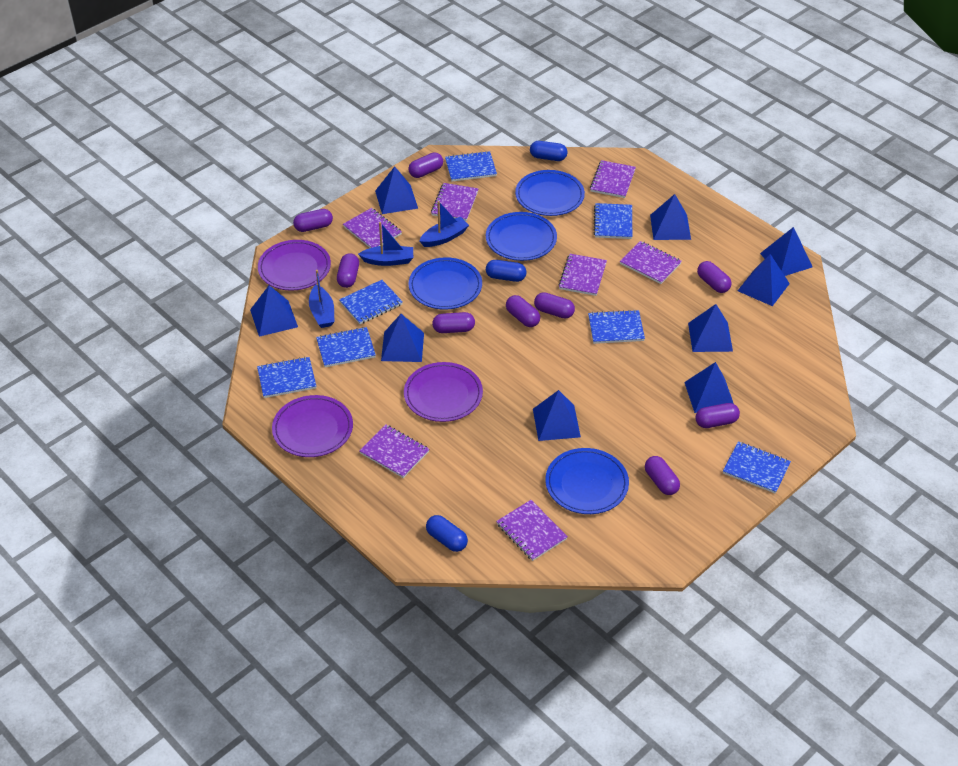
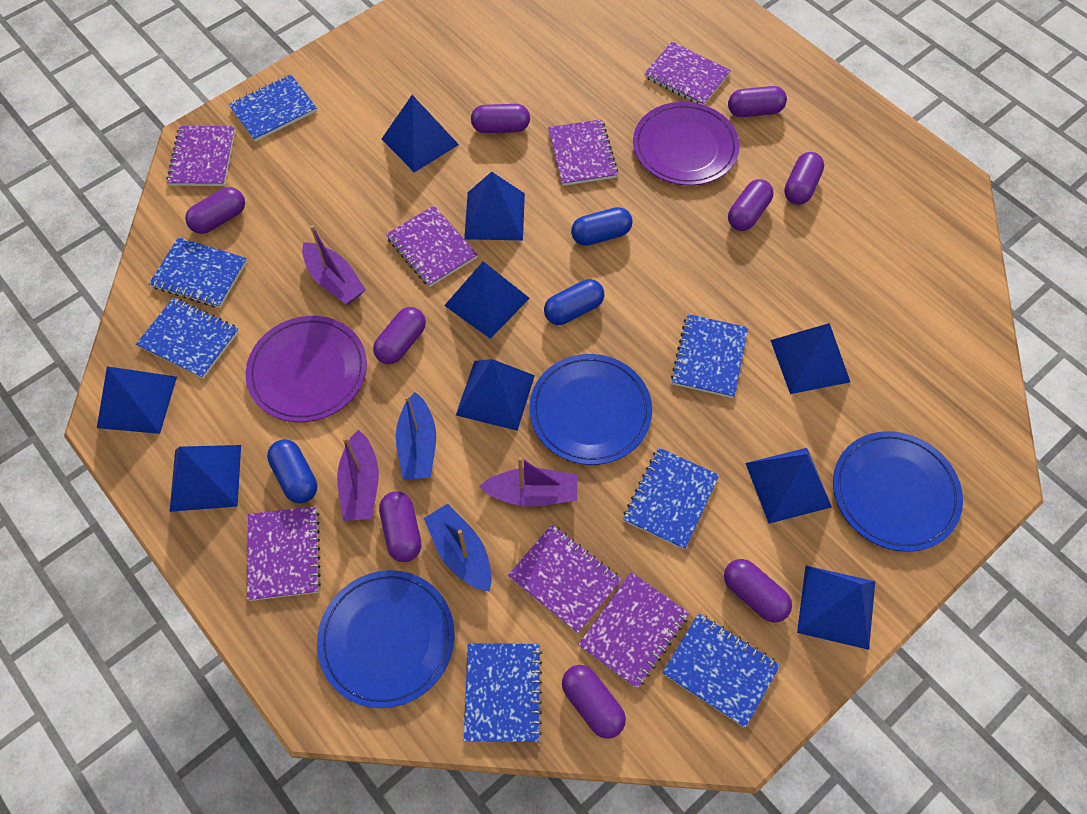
blue boat: 3 -> 2
blue plate: 4 -> 3
purple boat: 0 -> 3
purple plate: 3 -> 2

